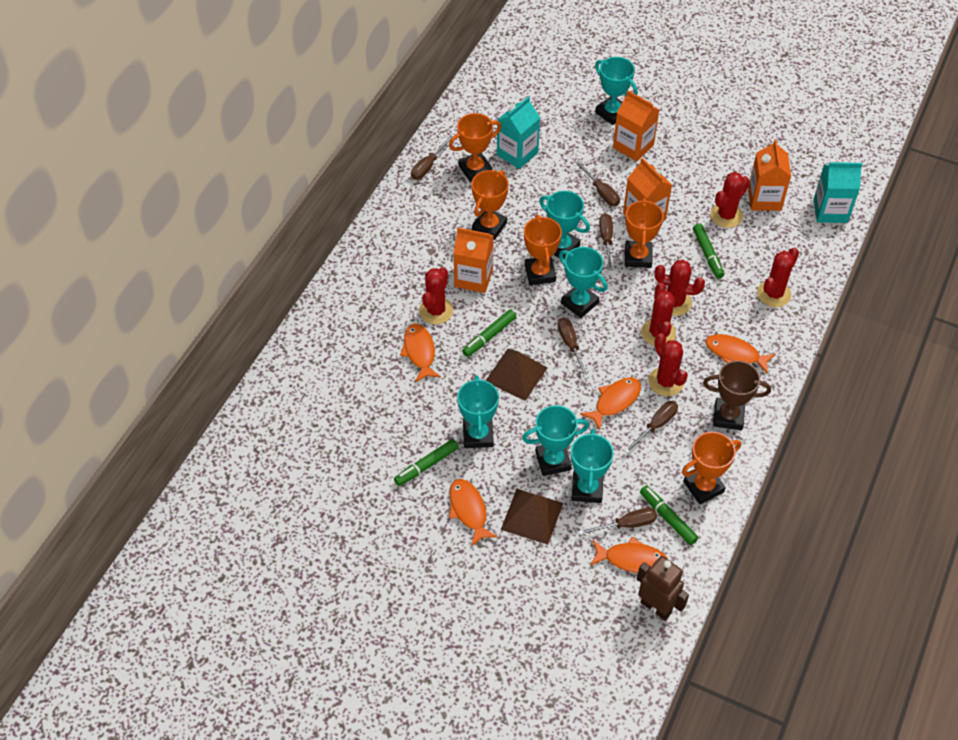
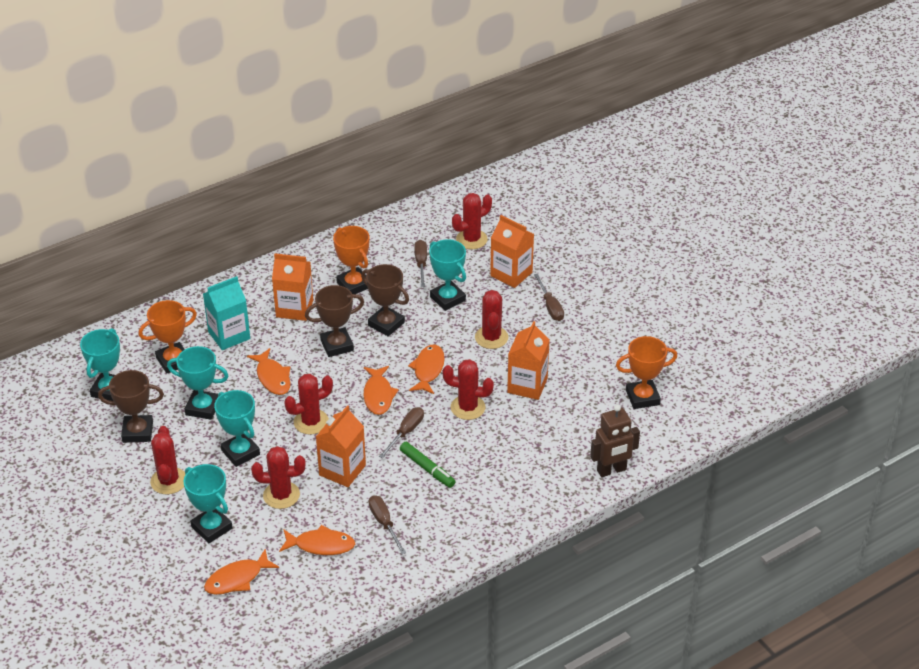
brown pyramid: 2 -> 0
brown screwdriver: 6 -> 4
brown trophy: 1 -> 3
green marker: 4 -> 1
orange trophy: 5 -> 3
turquoise carton: 2 -> 1
turquoise trophy: 6 -> 5

